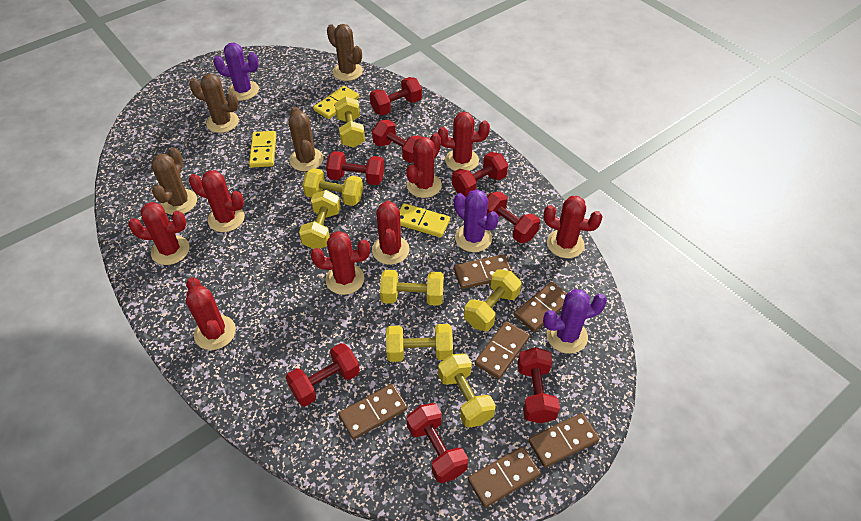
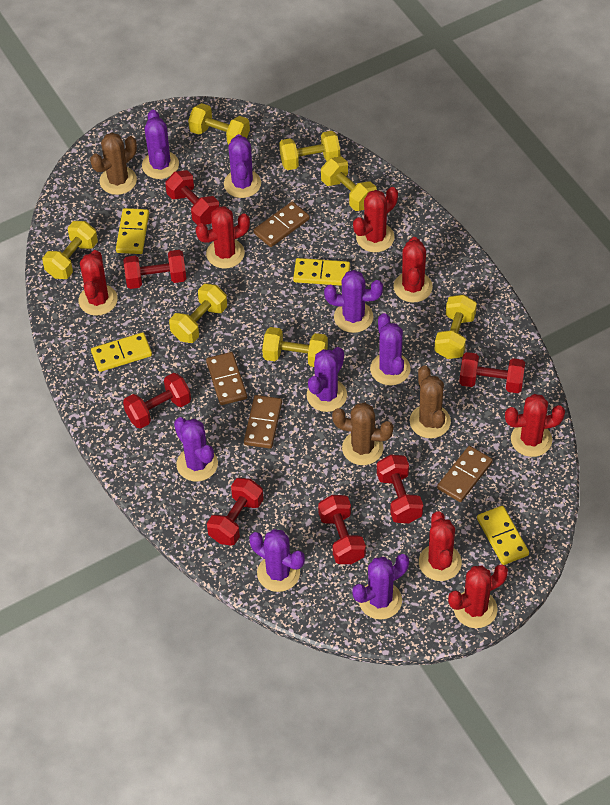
brown cactus: 4 -> 3
brown domino: 6 -> 4
purple cactus: 3 -> 8
red cactus: 8 -> 7
red dumbbell: 8 -> 7
yellow domino: 3 -> 4

